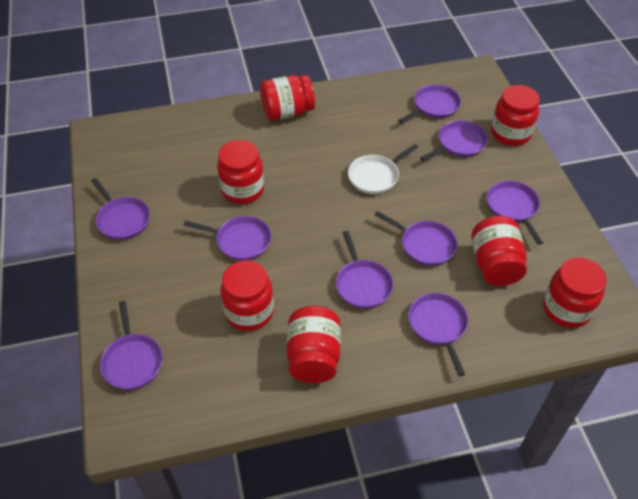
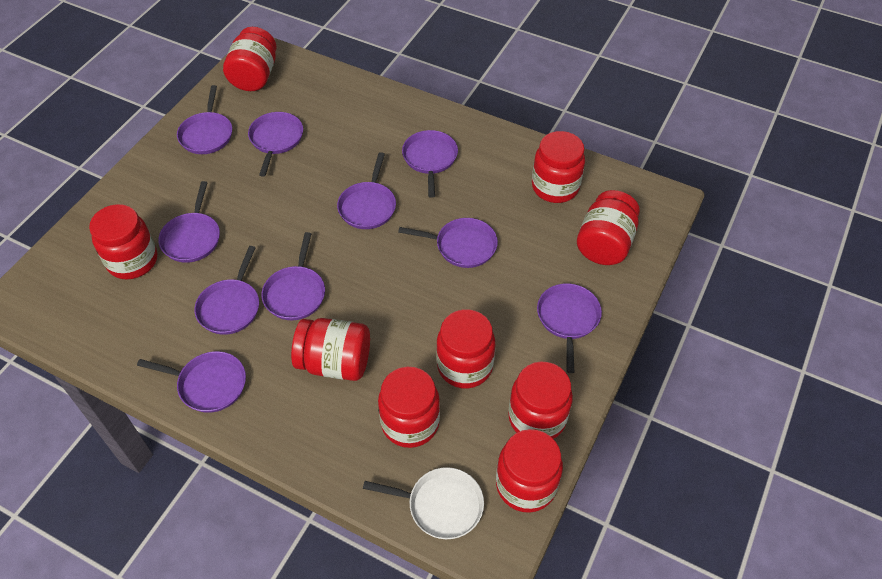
purple pan: 9 -> 10
red jar: 7 -> 9

